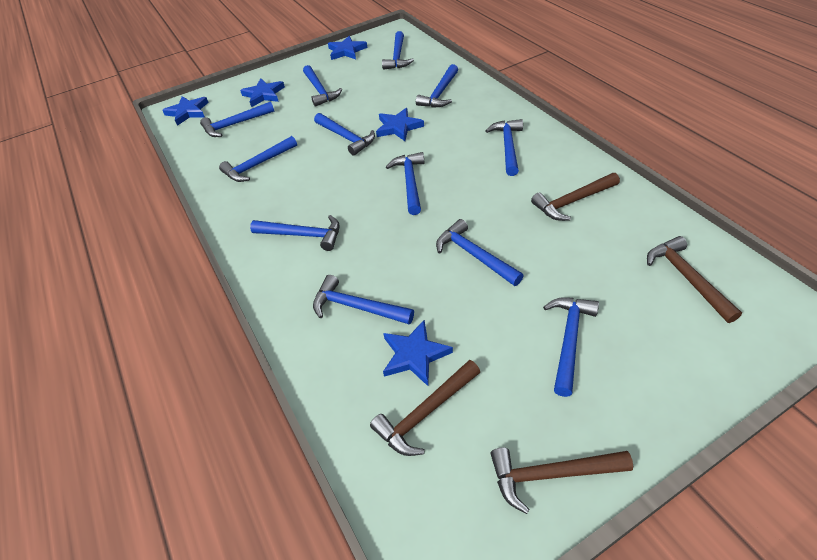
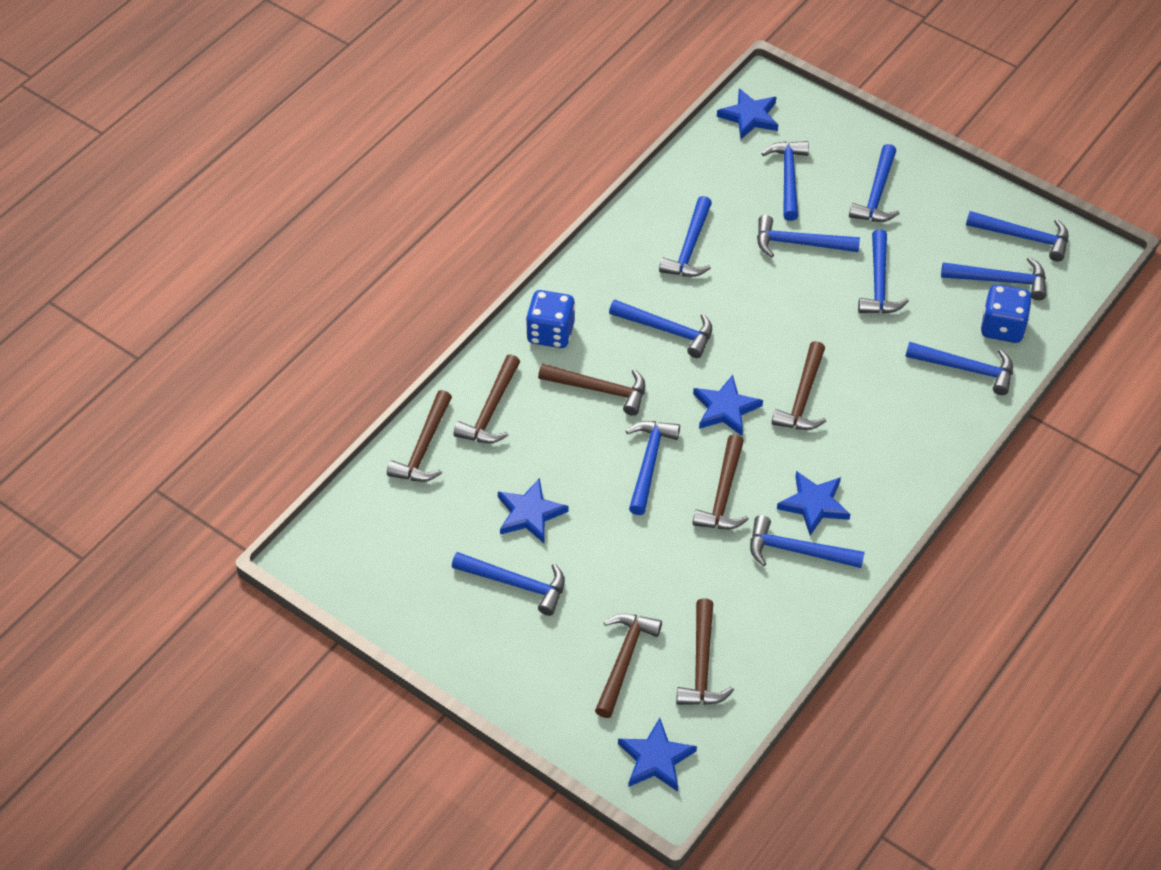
blue dice: 0 -> 2
brown hammer: 4 -> 7

